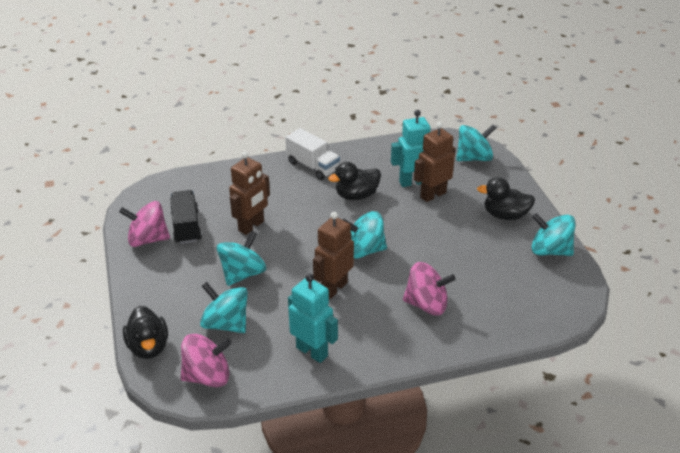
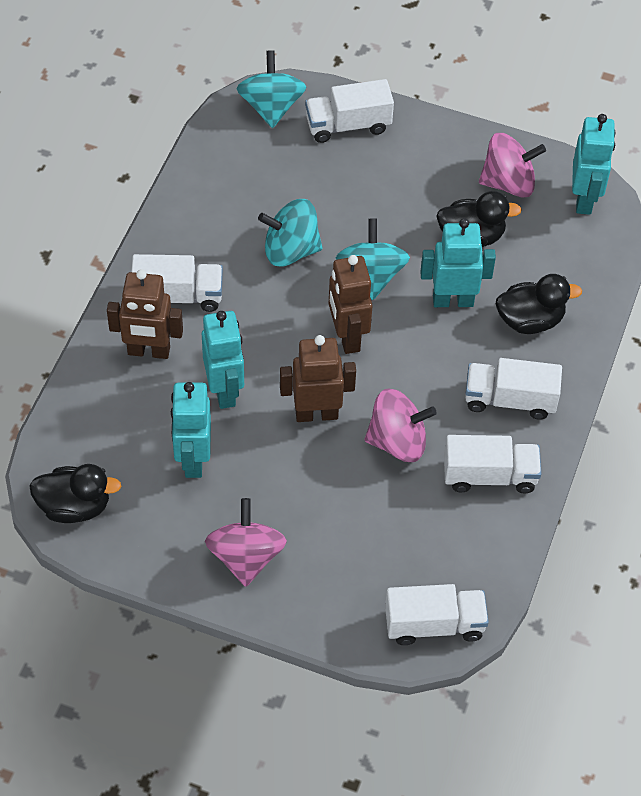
black truck: 1 -> 0
turquoise robot: 2 -> 4
turquoise spinning top: 5 -> 3
white truck: 1 -> 5

